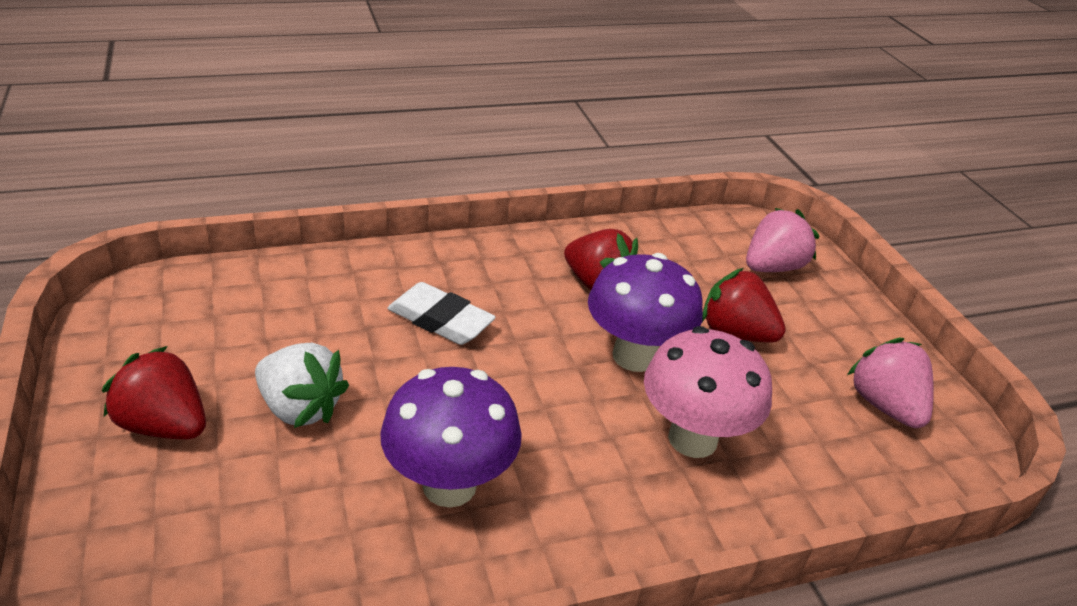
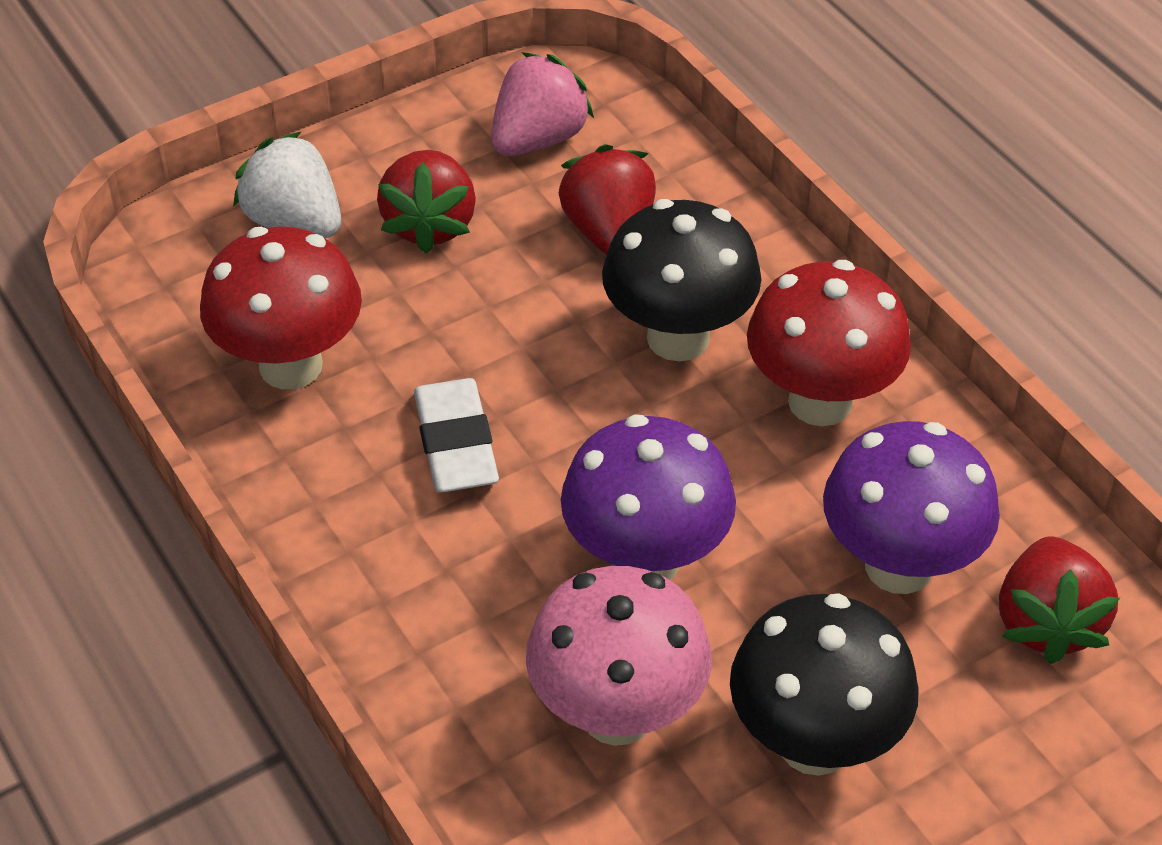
black mushroom: 0 -> 2
pink strawberry: 2 -> 1
red mushroom: 0 -> 2

